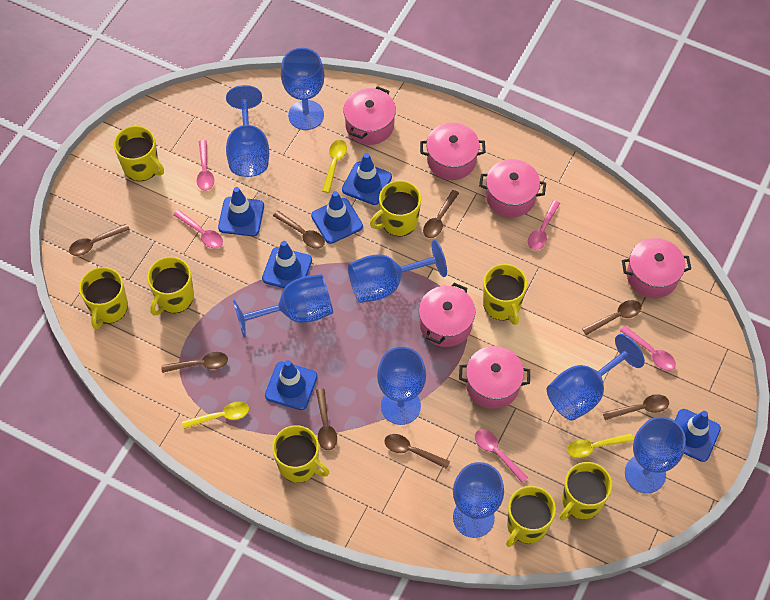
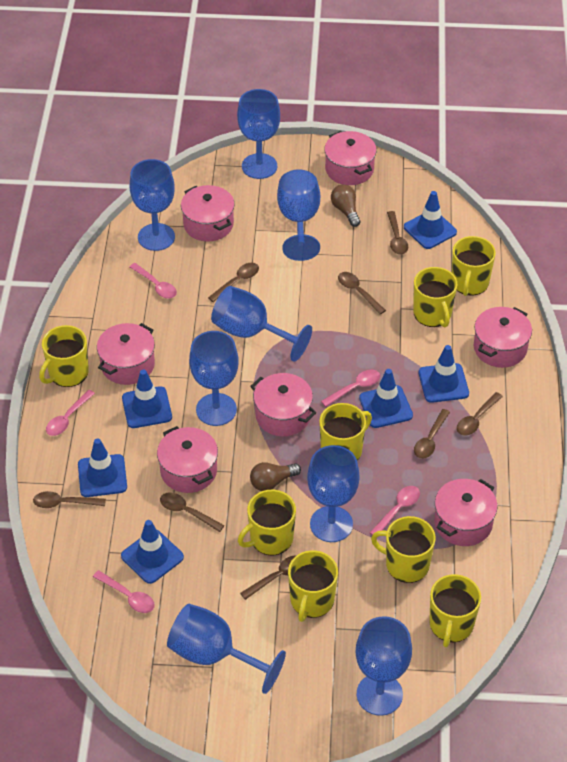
brown light bulb: 0 -> 2
pink pot: 6 -> 7
yellow spoon: 3 -> 0

